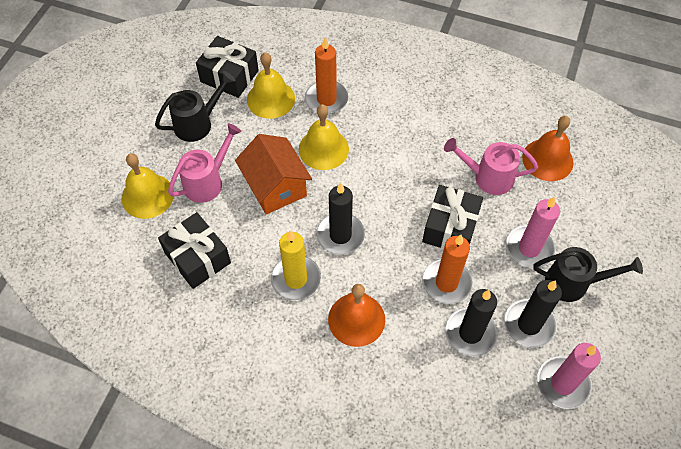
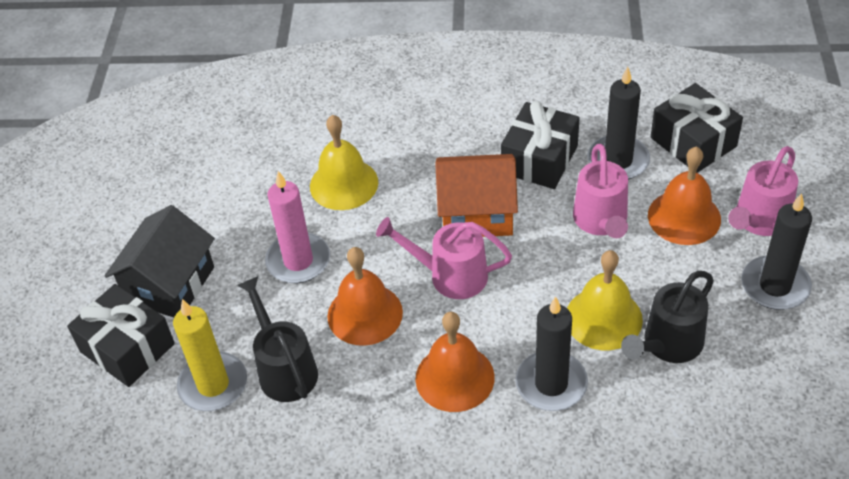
black house: 0 -> 1
orange bell: 2 -> 3
orange candle: 2 -> 0
pink candle: 2 -> 1
pink watering can: 2 -> 3
yellow bell: 3 -> 2

